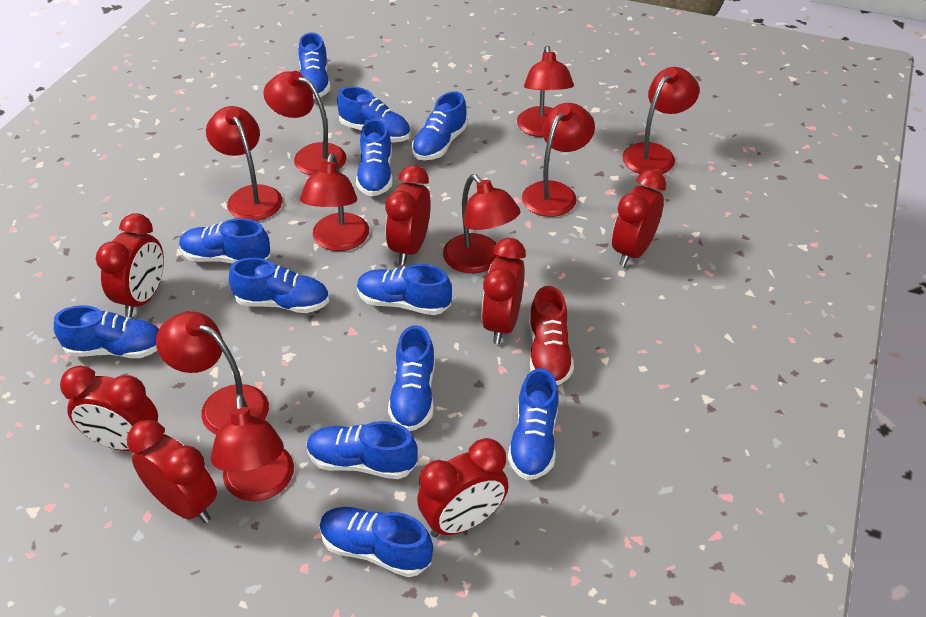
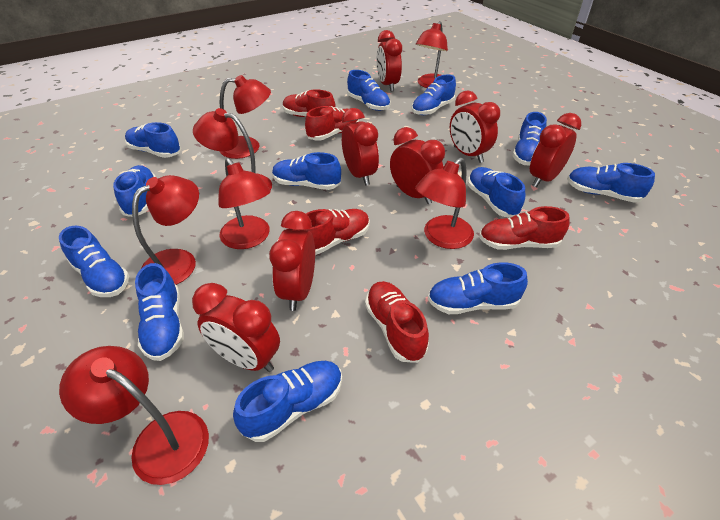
red lamp: 9 -> 7
red shoe: 1 -> 5

